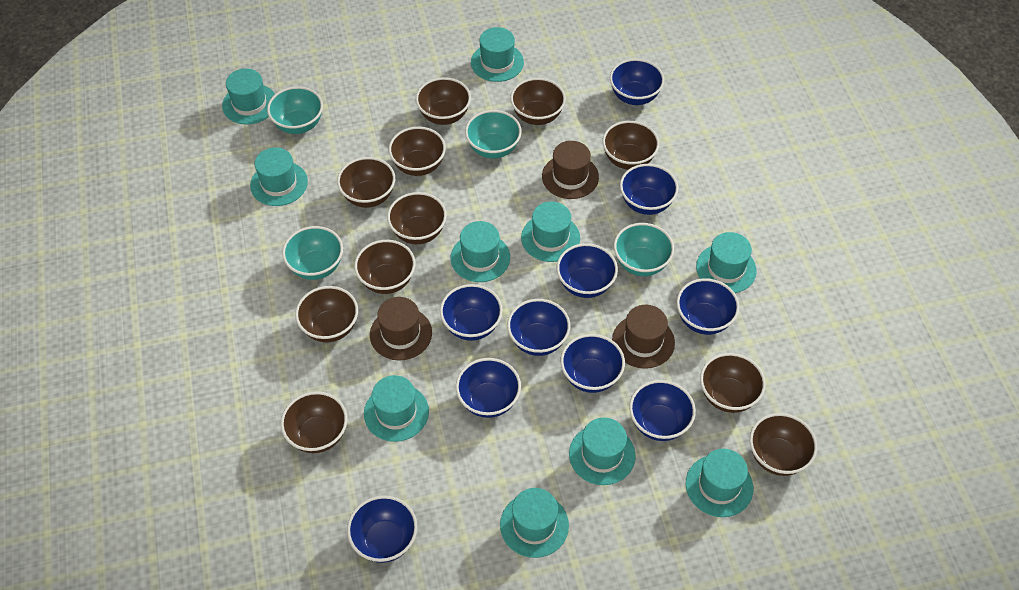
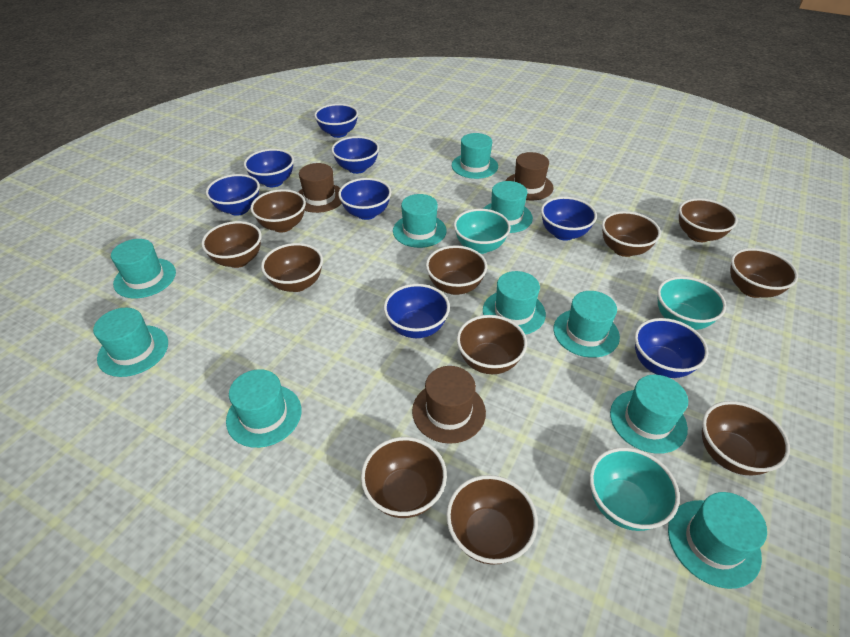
blue bowl: 10 -> 8
turquoise bowl: 4 -> 3

